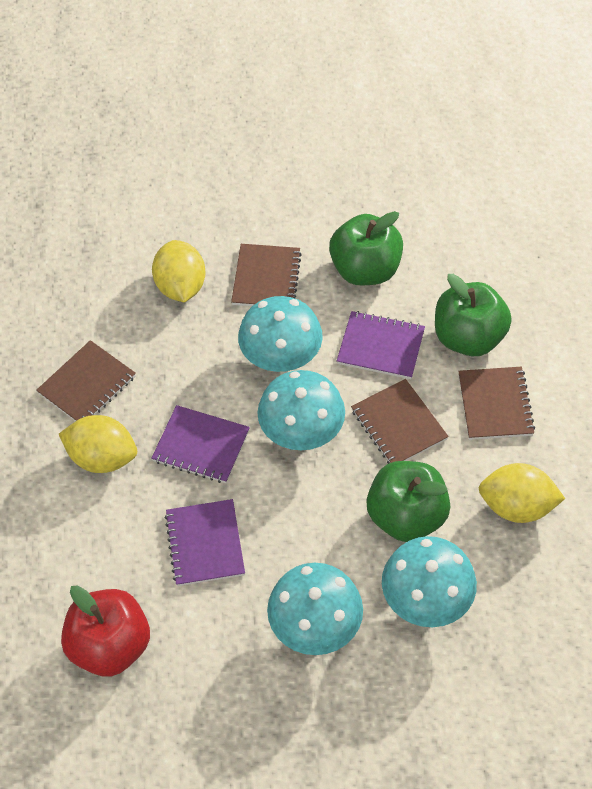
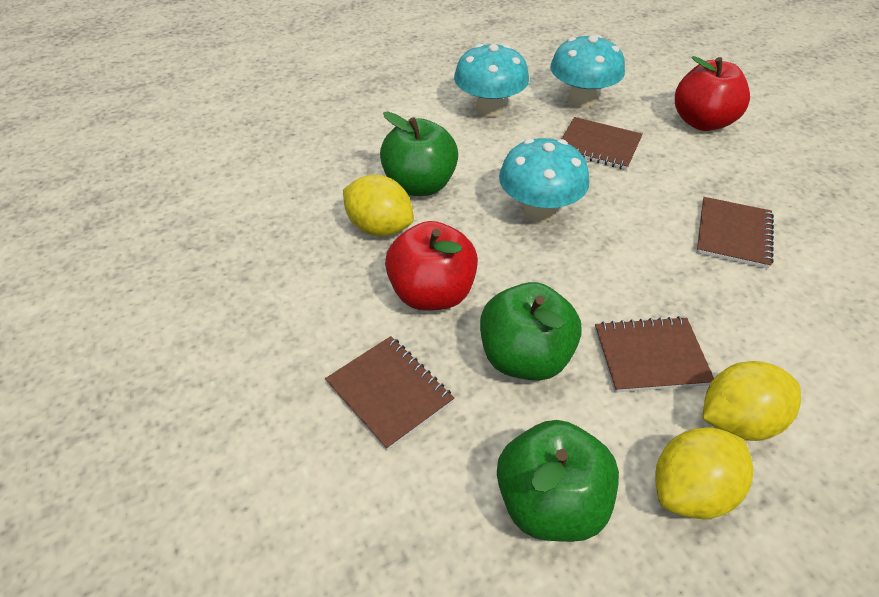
purple notebook: 3 -> 0
red apple: 1 -> 2
turquoise mushroom: 4 -> 3

